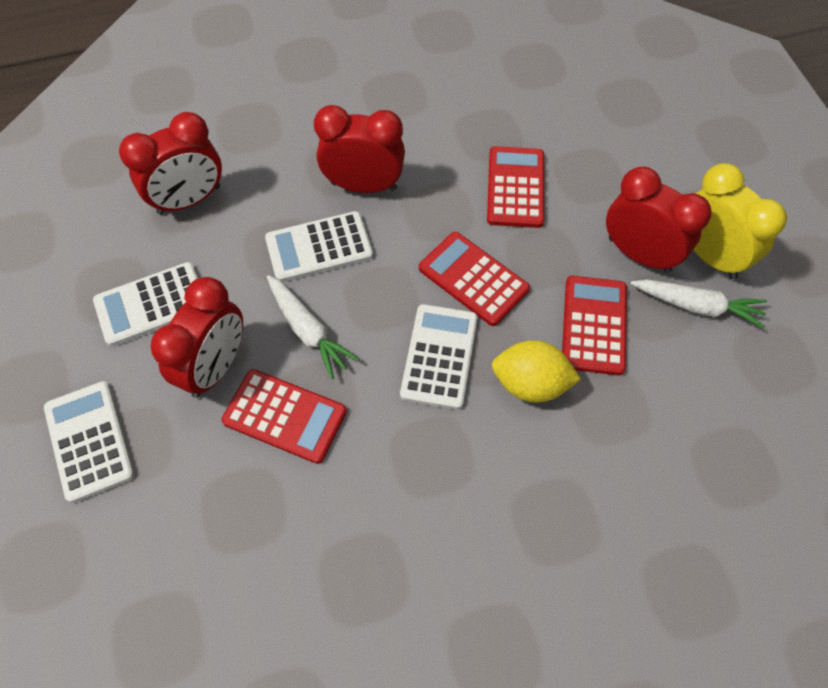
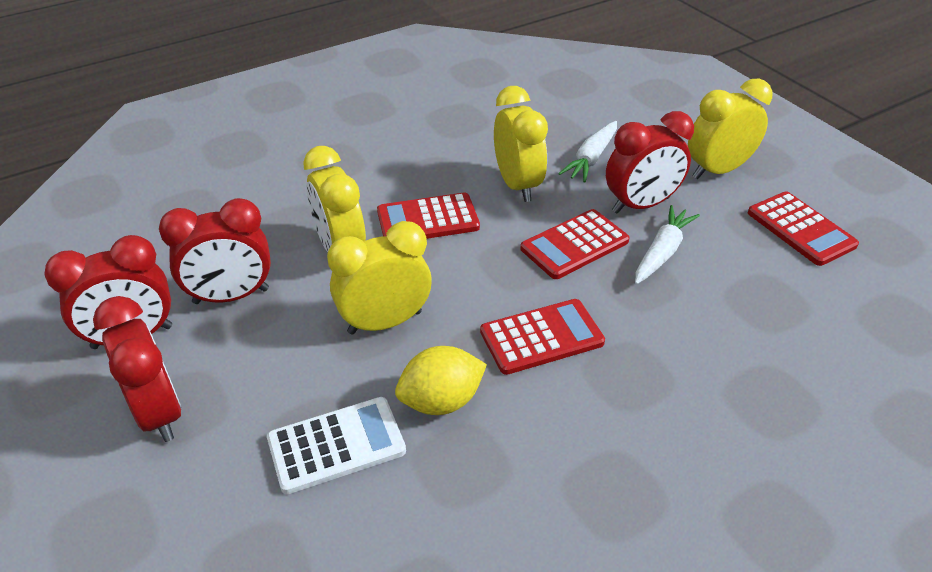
white calculator: 4 -> 1
yellow clock: 1 -> 4

